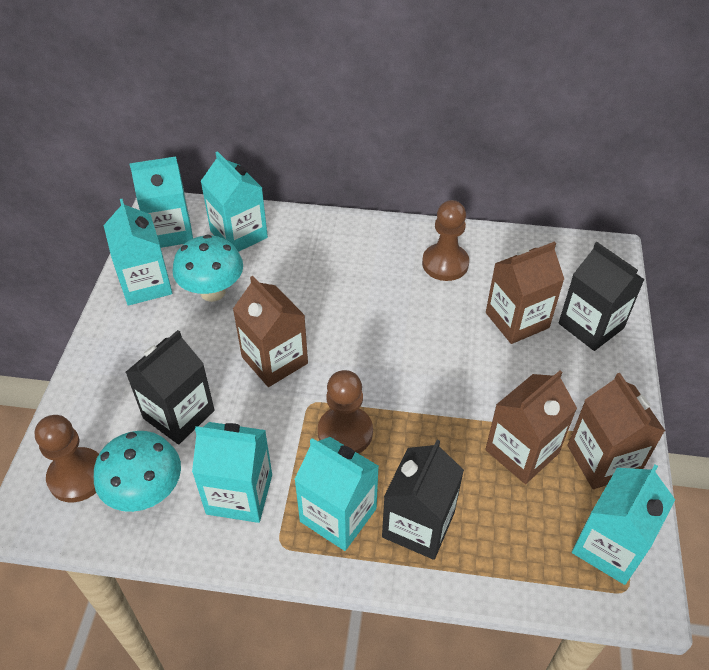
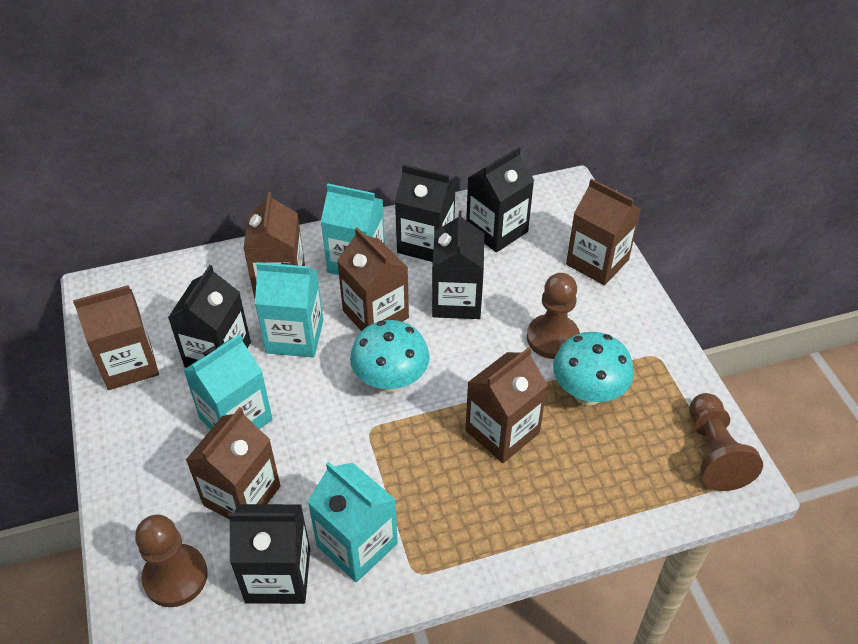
black carton: 3 -> 5
brown carton: 4 -> 6
turquoise carton: 6 -> 4

